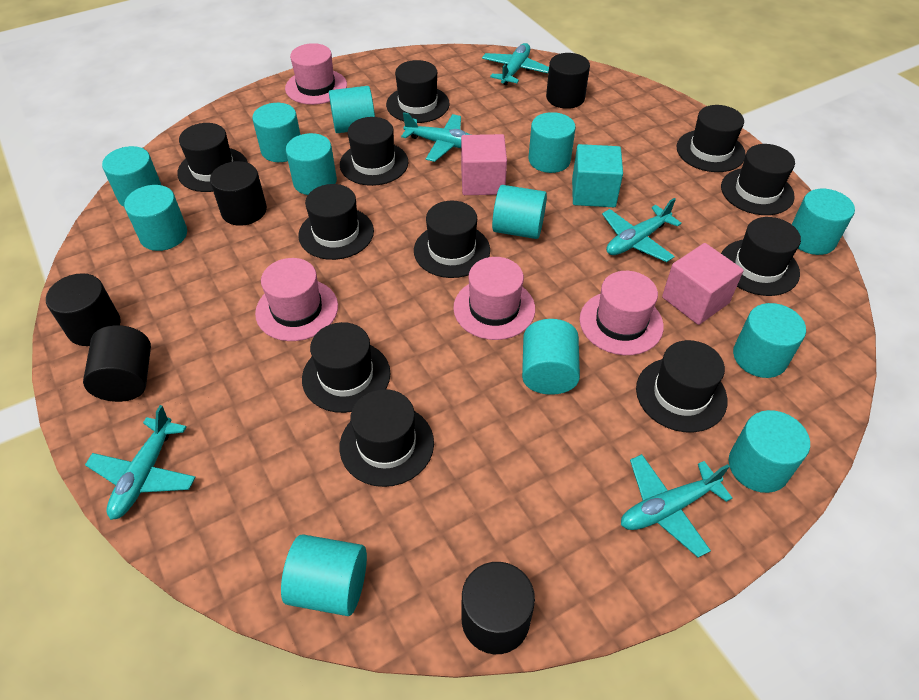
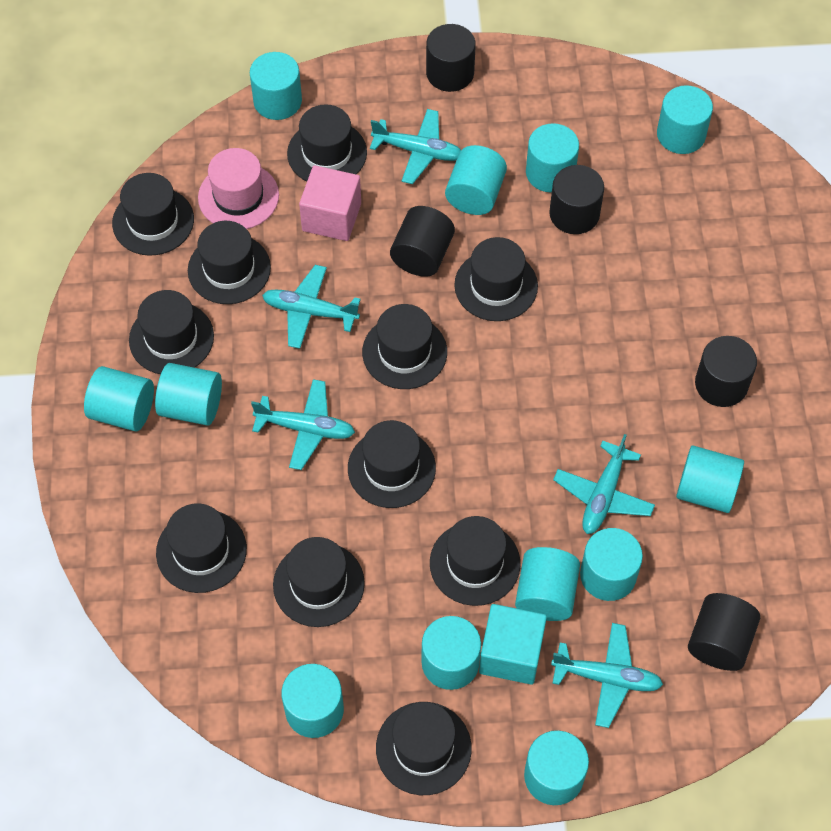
pink cube: 2 -> 1
pink hat: 4 -> 1

